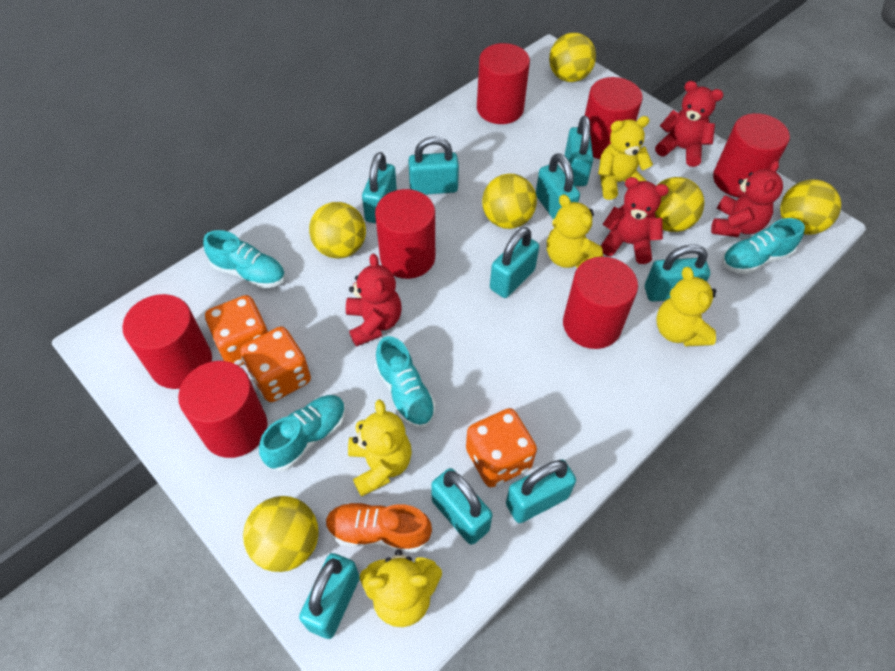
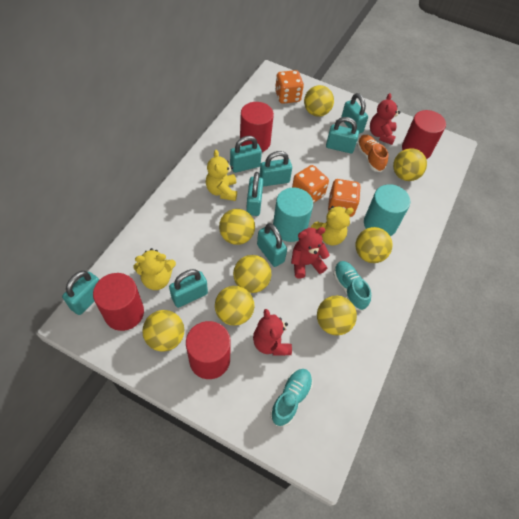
red cylinder: 7 -> 4
red teddy bear: 4 -> 3
turquoise cylinder: 0 -> 2
turquoise padlock: 9 -> 8
turquoise shoe: 4 -> 2
yellow ball: 6 -> 8
yellow teddy bear: 5 -> 3

